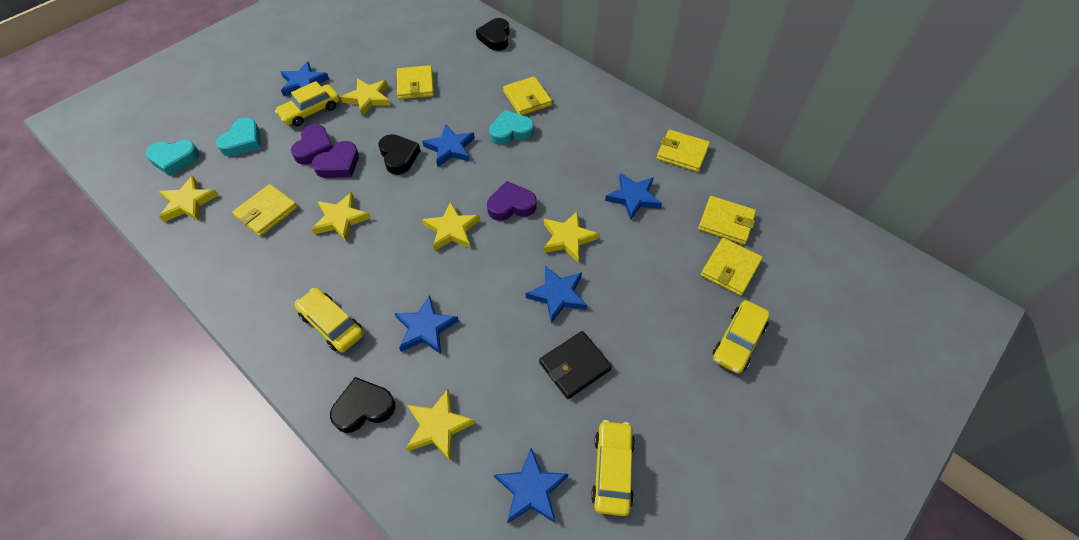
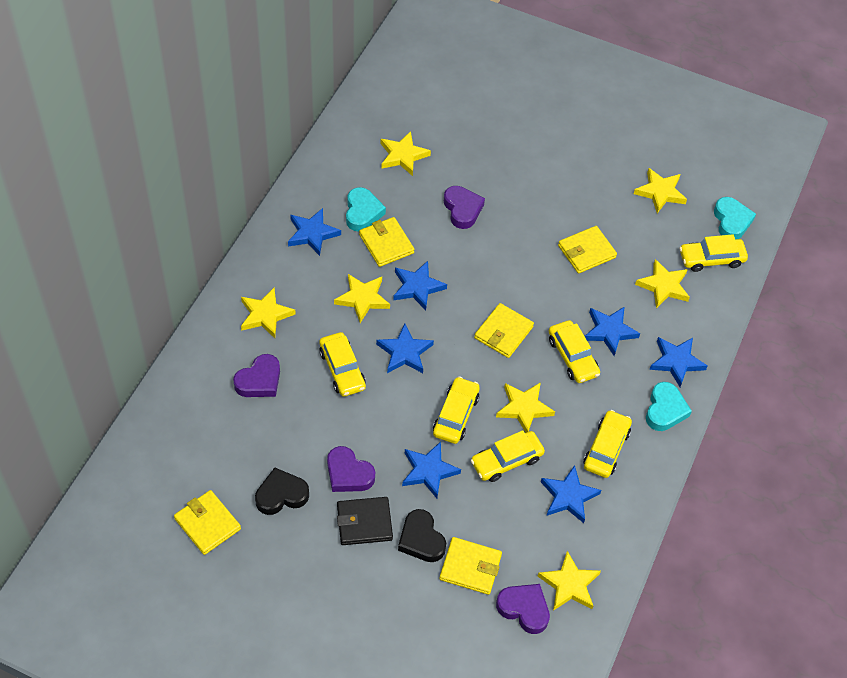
black heart: 3 -> 2
blue star: 6 -> 7
purple heart: 3 -> 4
yellow car: 4 -> 6
yellow star: 6 -> 7
yellow wallet: 6 -> 5

